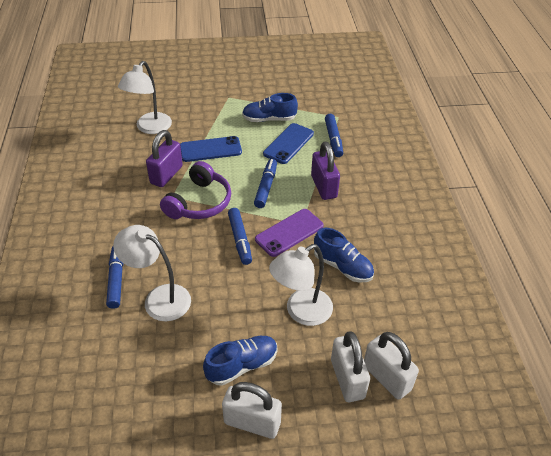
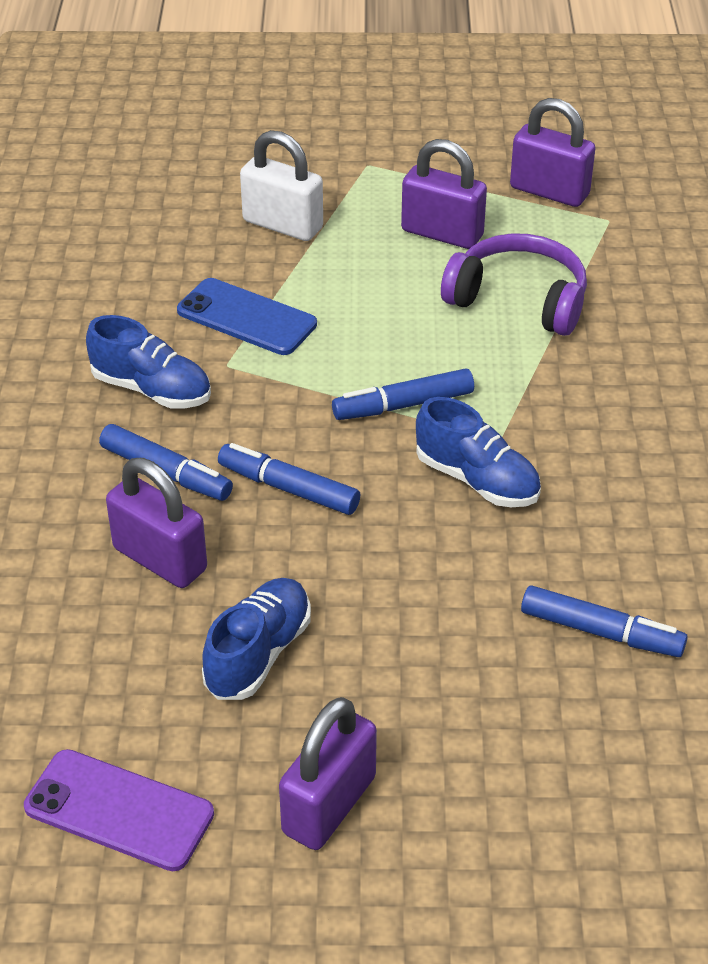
blue phone: 2 -> 1
purple padlock: 2 -> 4
white lamp: 3 -> 0
white padlock: 3 -> 1

